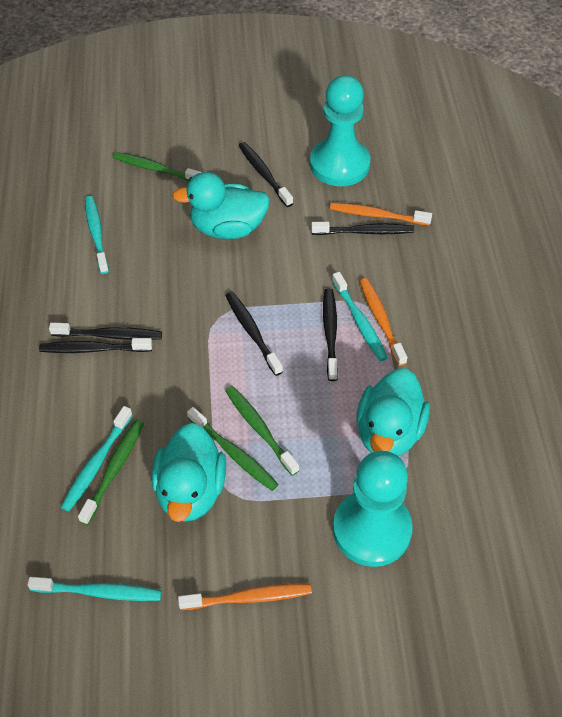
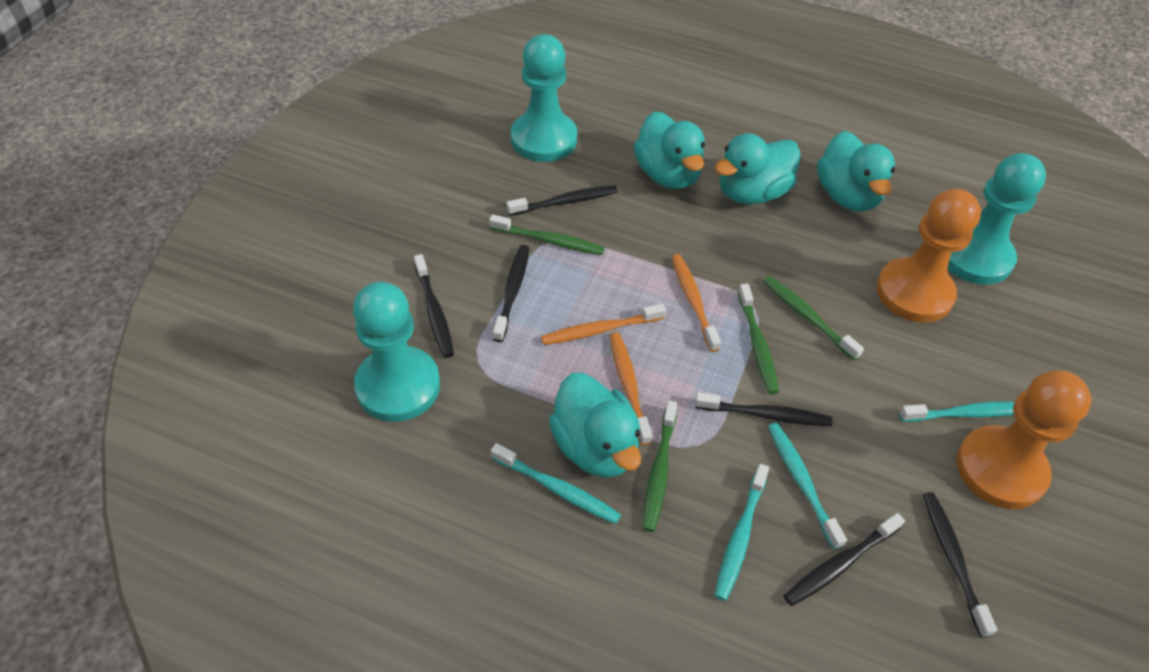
orange pawn: 0 -> 2
turquoise duck: 3 -> 4
turquoise pawn: 2 -> 3

